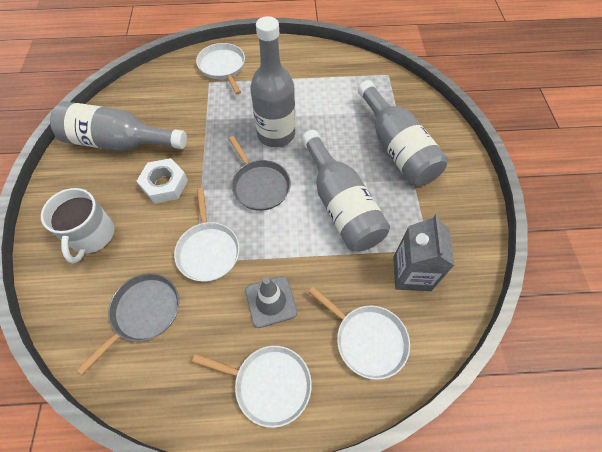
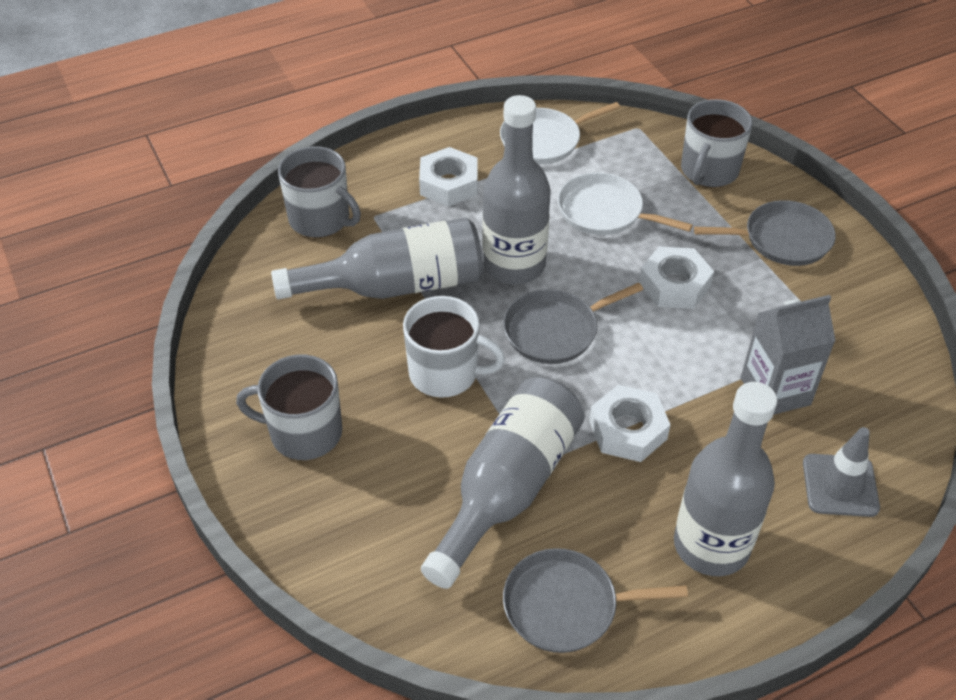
grey mug: 0 -> 3
grey pan: 2 -> 3
white nut: 1 -> 3
white pan: 4 -> 2

